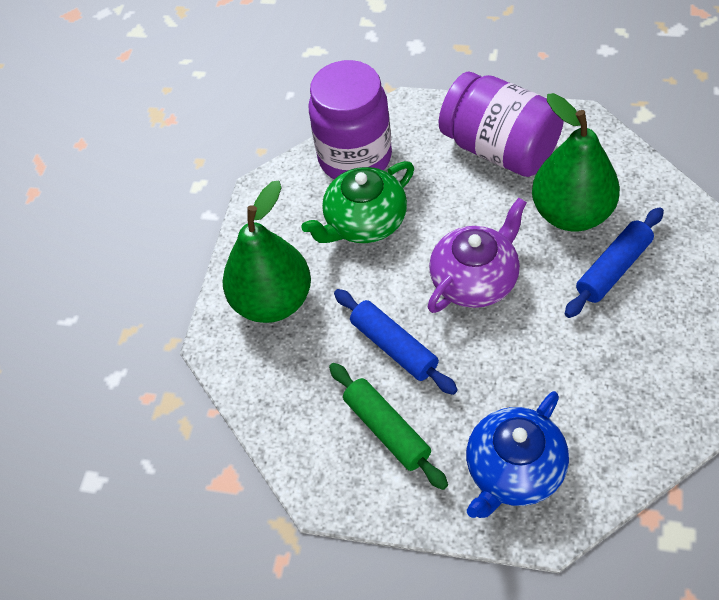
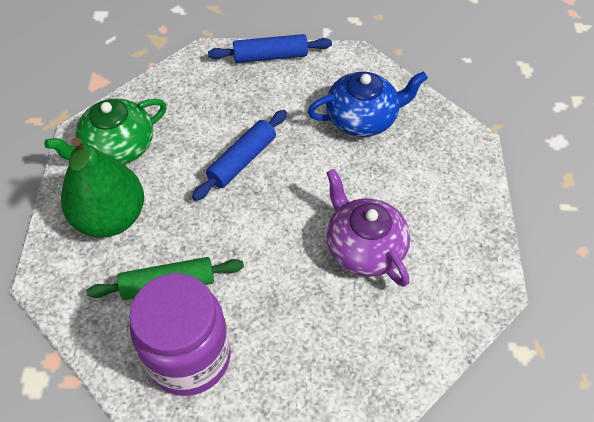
green pear: 2 -> 1
purple jar: 2 -> 1

